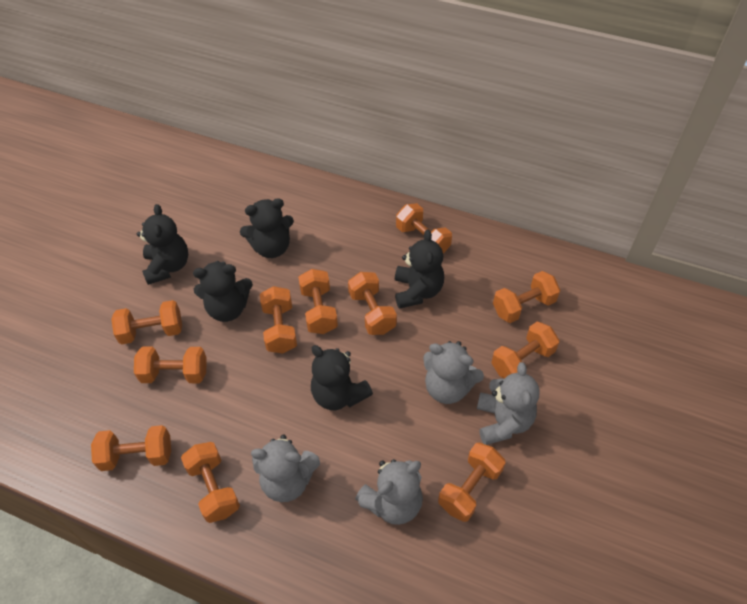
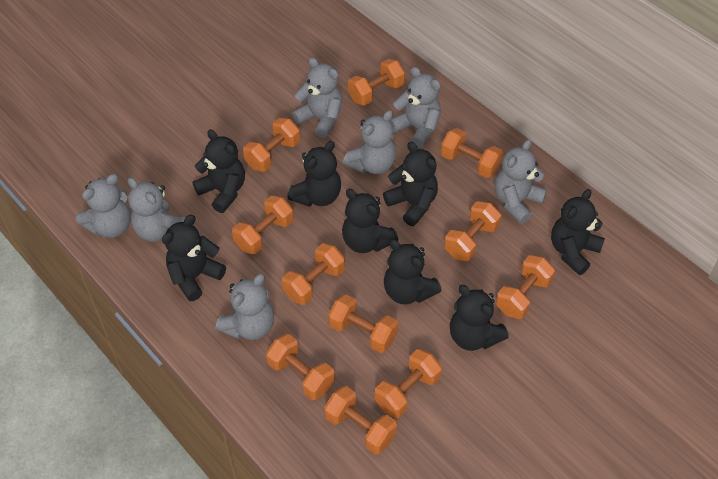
black teddy bear: 5 -> 8
grey teddy bear: 4 -> 7

